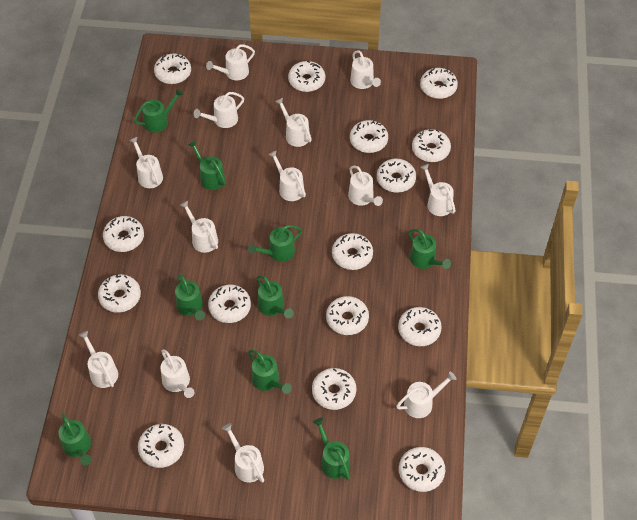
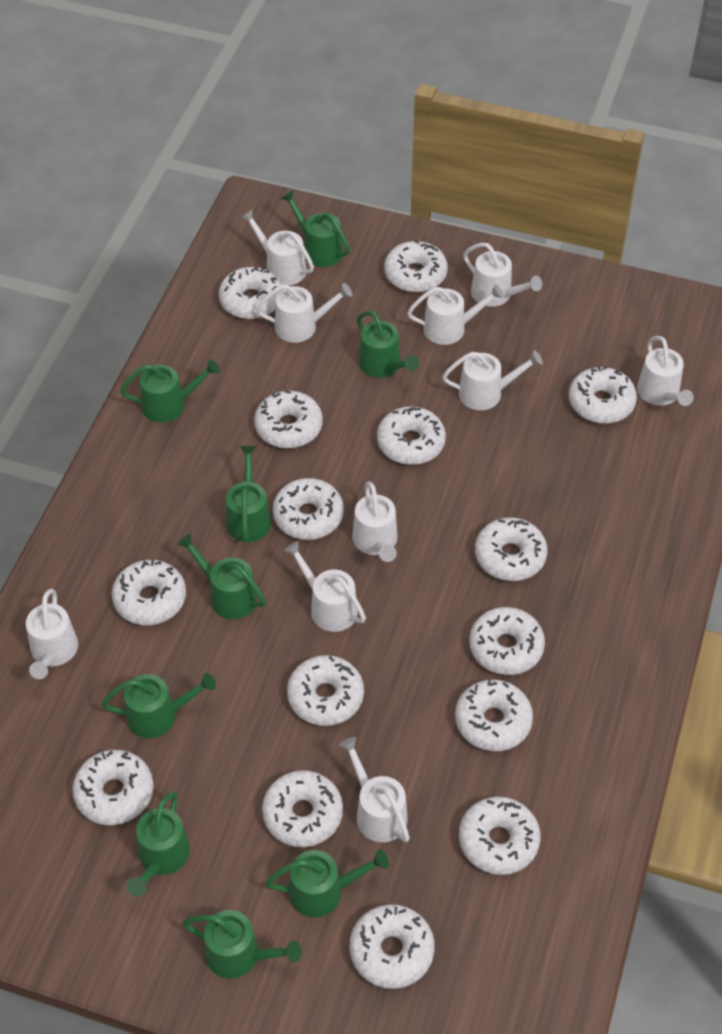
white watering can: 13 -> 10

